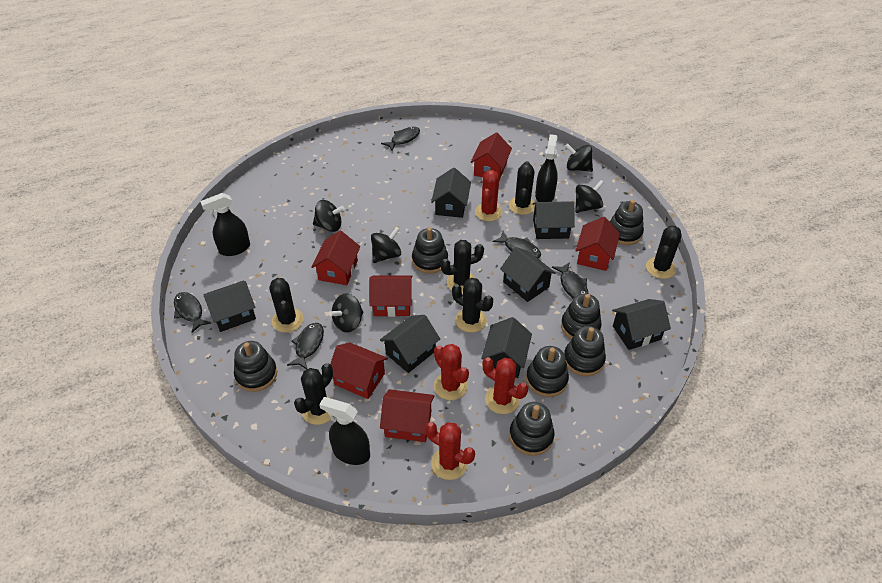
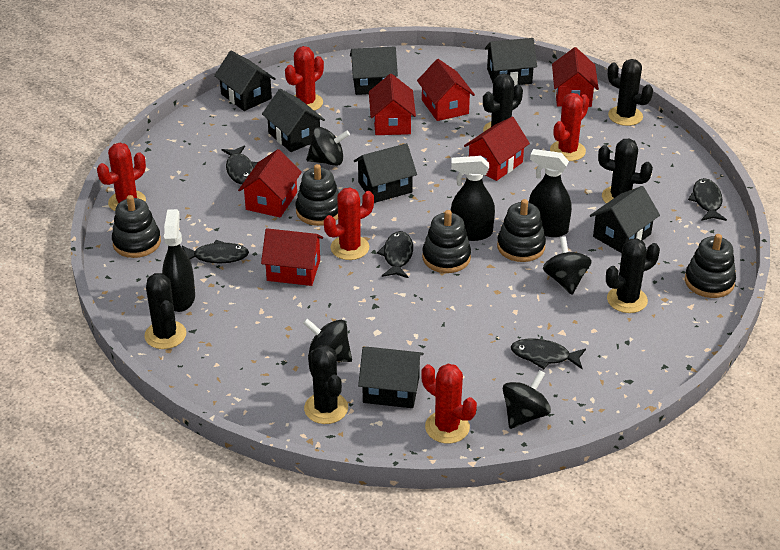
black spinning top: 5 -> 4
black stacking toy: 7 -> 5
red cactus: 4 -> 5

